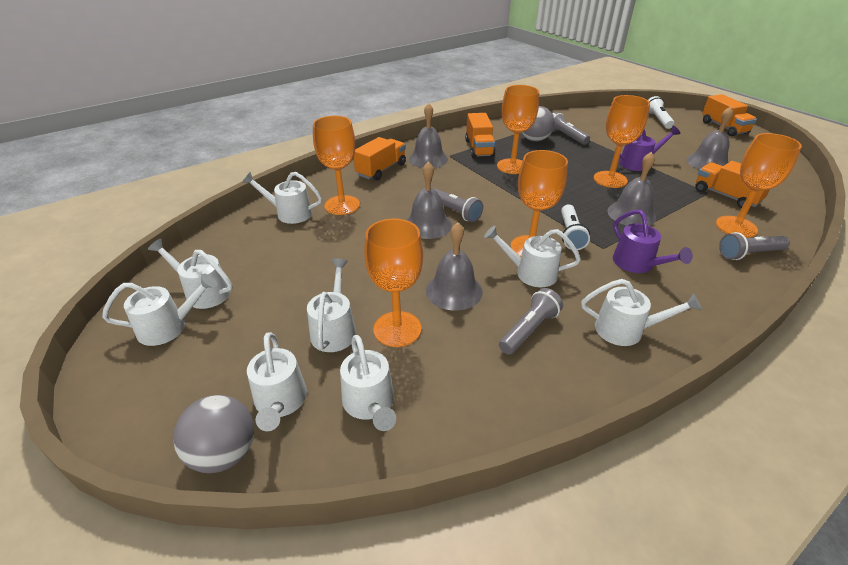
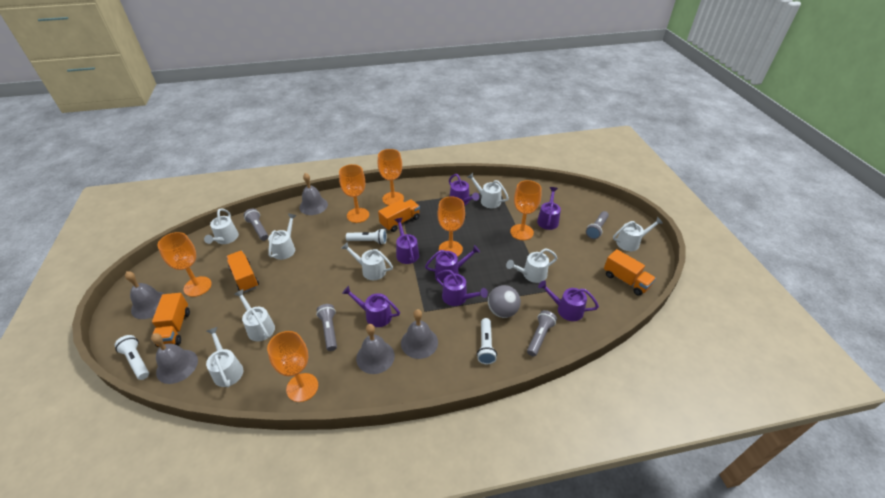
grey ball: 2 -> 1
purple watering can: 2 -> 7
white flashlight: 2 -> 3

